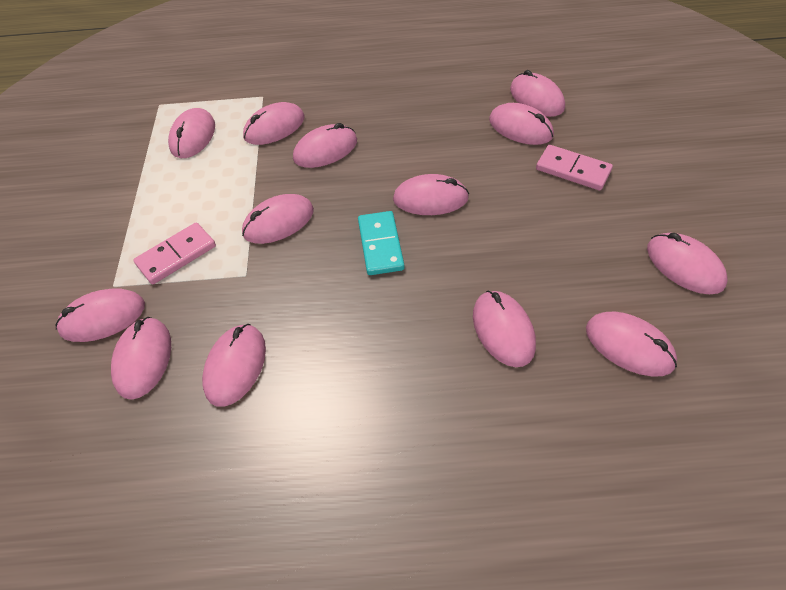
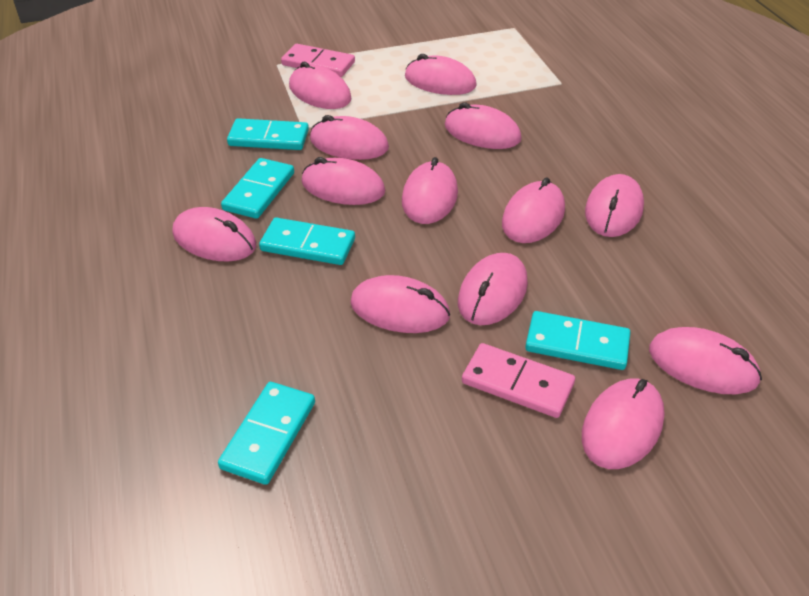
turquoise domino: 1 -> 5

